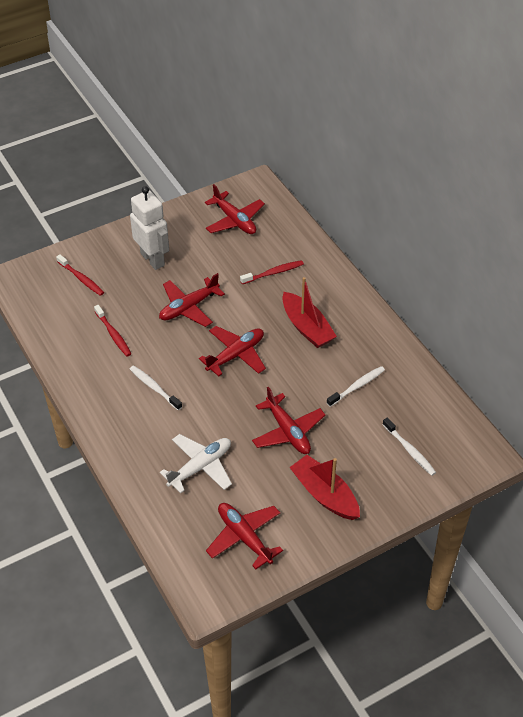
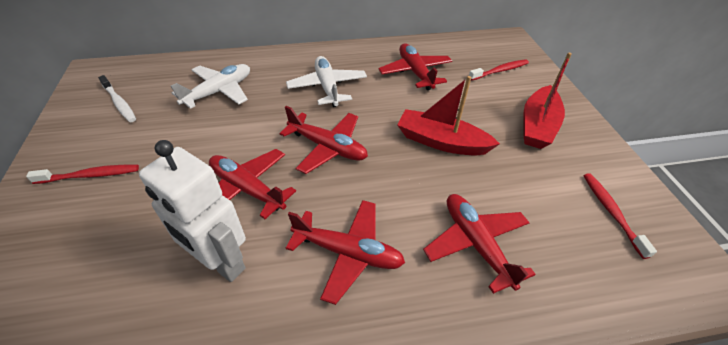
white plane: 1 -> 2
white toothbrush: 3 -> 1

